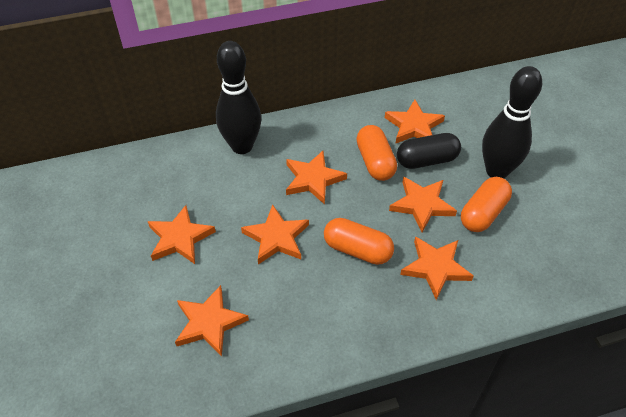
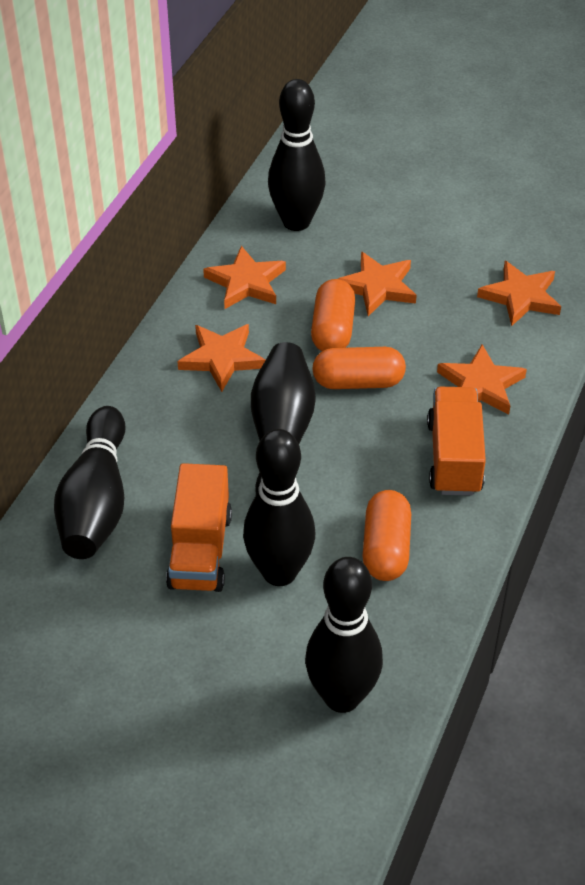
black bowling pin: 2 -> 5
black capsule: 1 -> 0
orange star: 7 -> 5
orange truck: 0 -> 2

